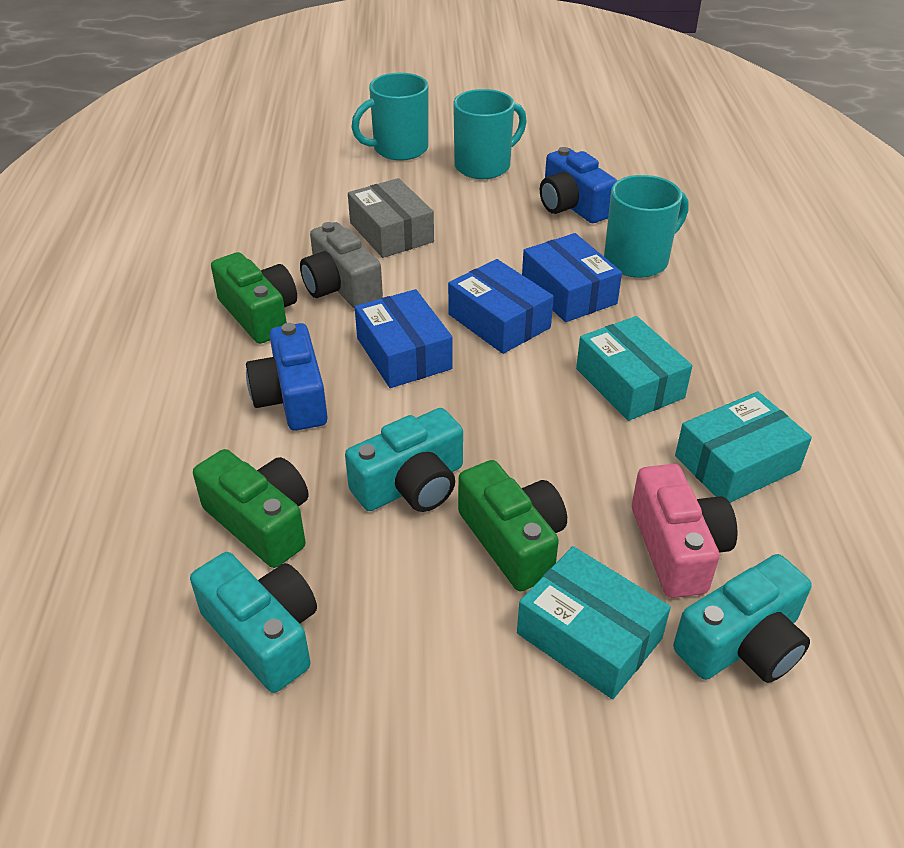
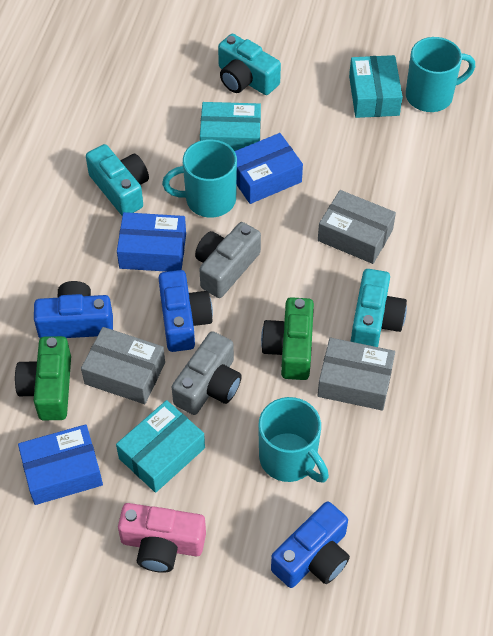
blue camera: 2 -> 3
green camera: 3 -> 2
grey box: 1 -> 3
grey camera: 1 -> 2

